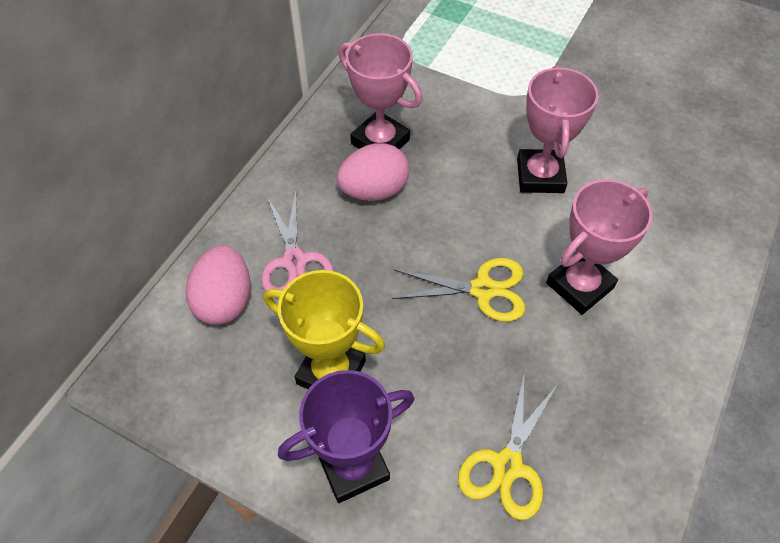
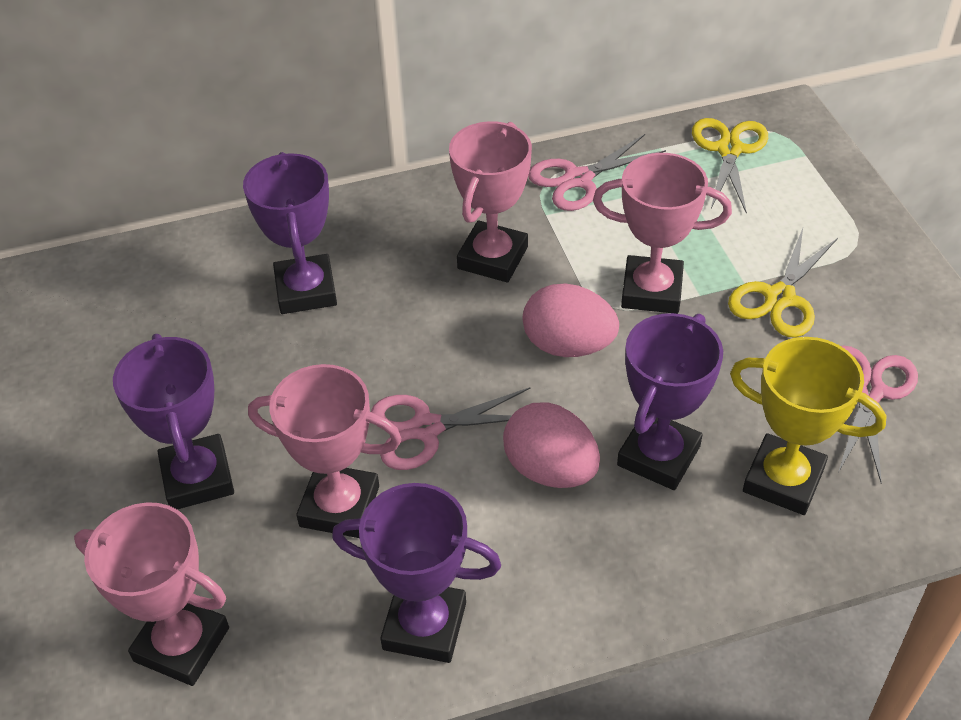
pink scissors: 1 -> 3
pink trophy: 3 -> 4
purple trophy: 1 -> 4

